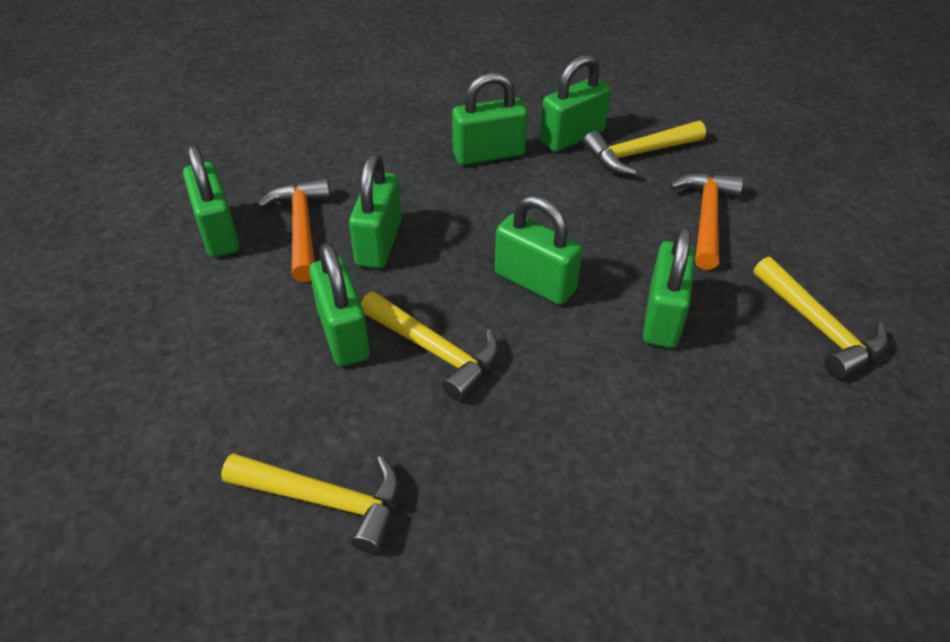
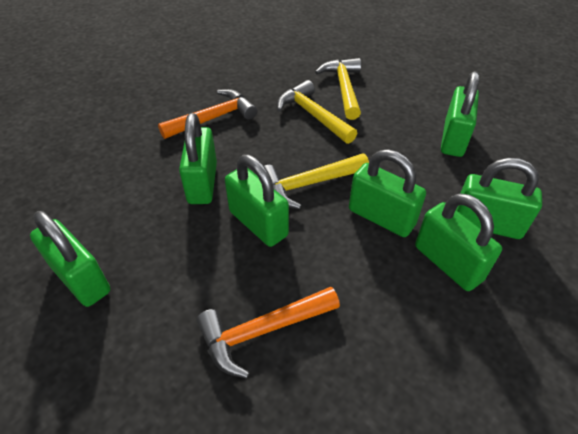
yellow hammer: 4 -> 3

